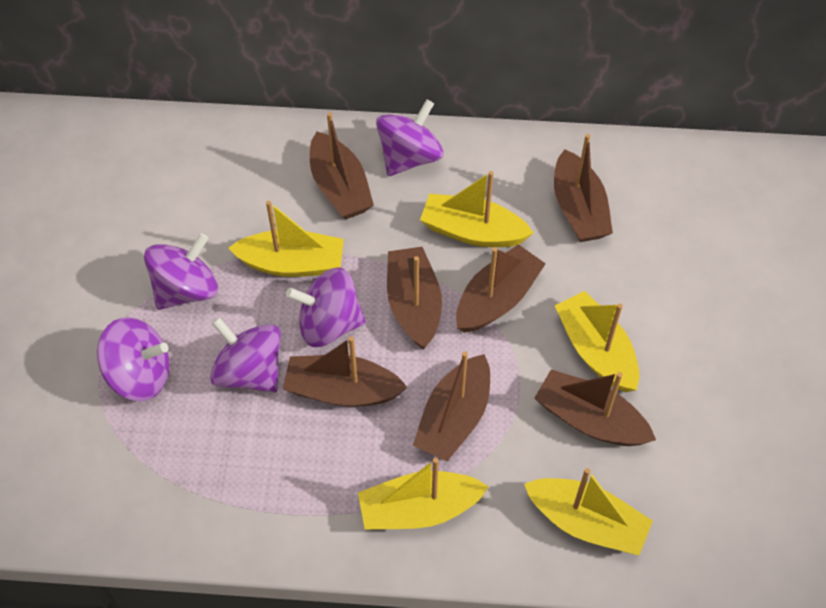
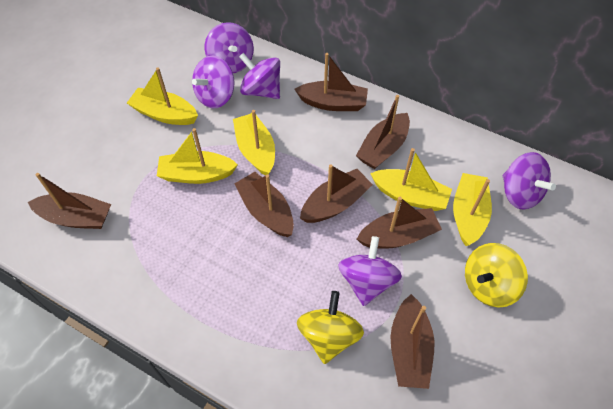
yellow spinning top: 0 -> 2

